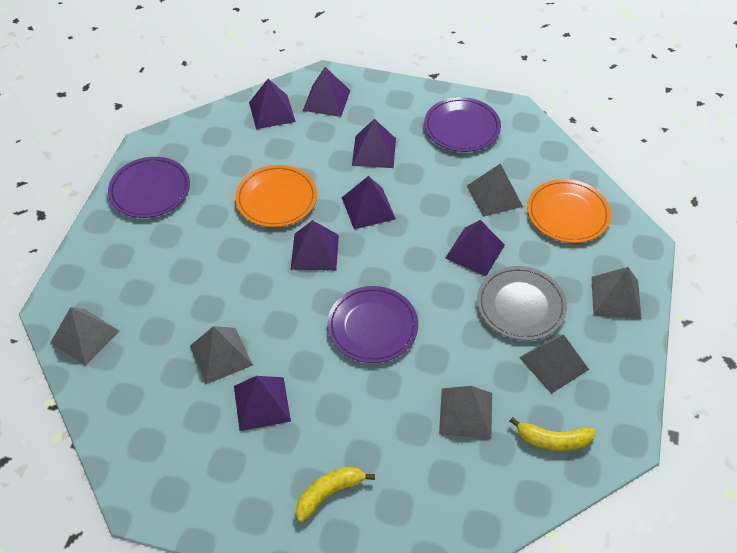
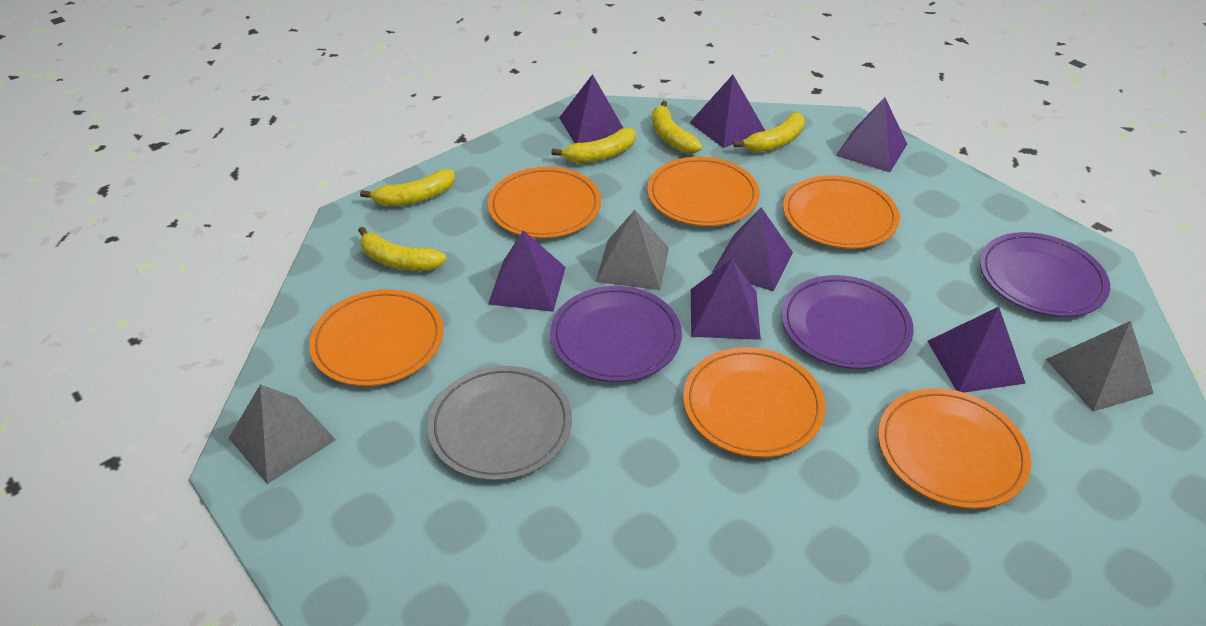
grey pyramid: 6 -> 3
orange plate: 2 -> 6
yellow banana: 2 -> 5

